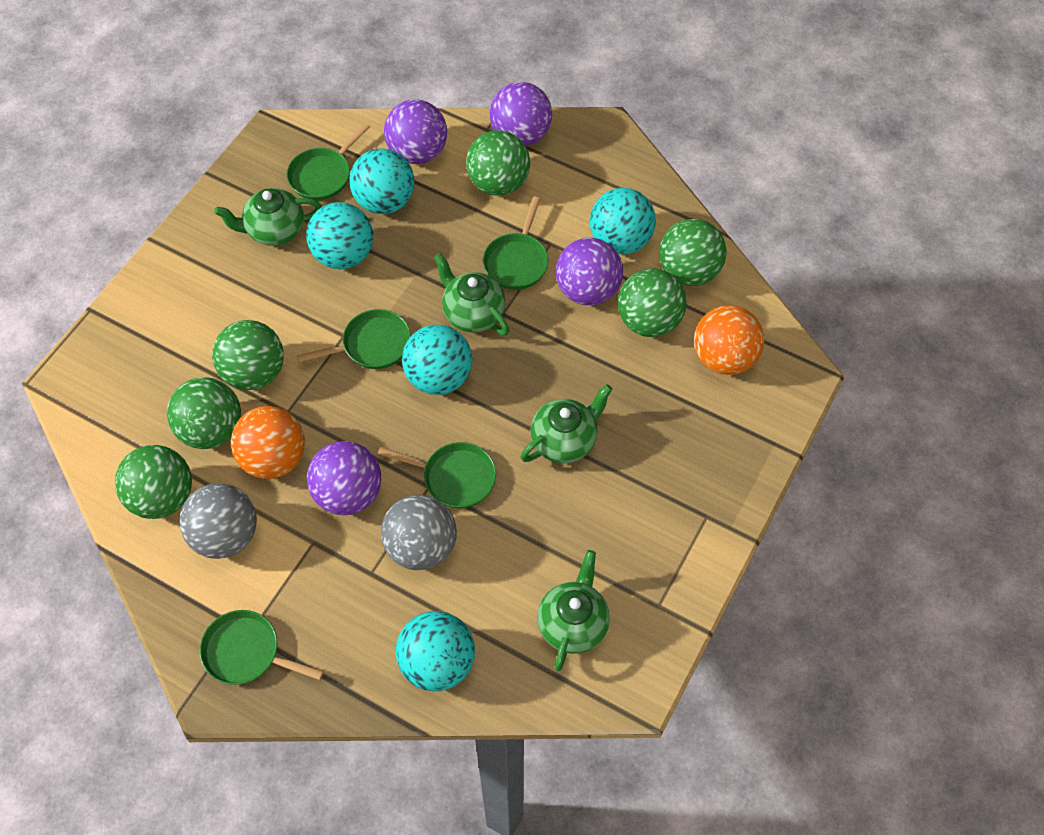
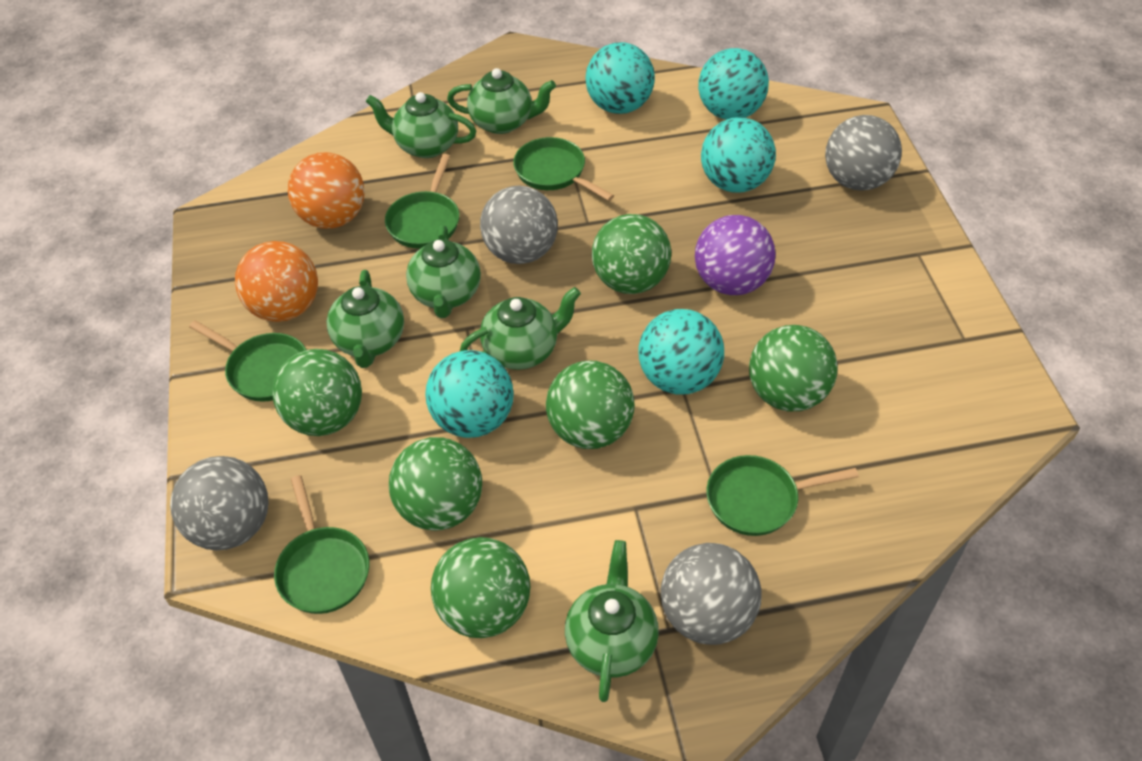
green teapot: 4 -> 6
grey ball: 2 -> 4
purple ball: 4 -> 1

